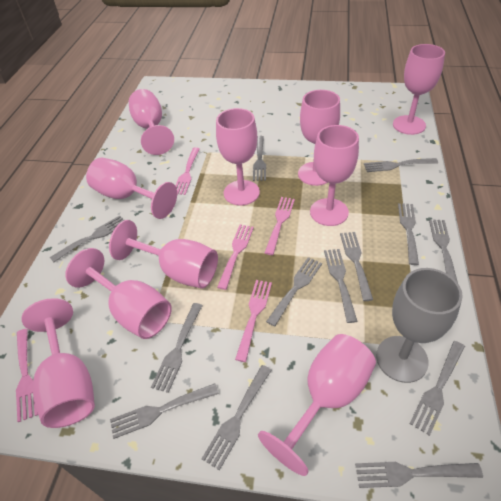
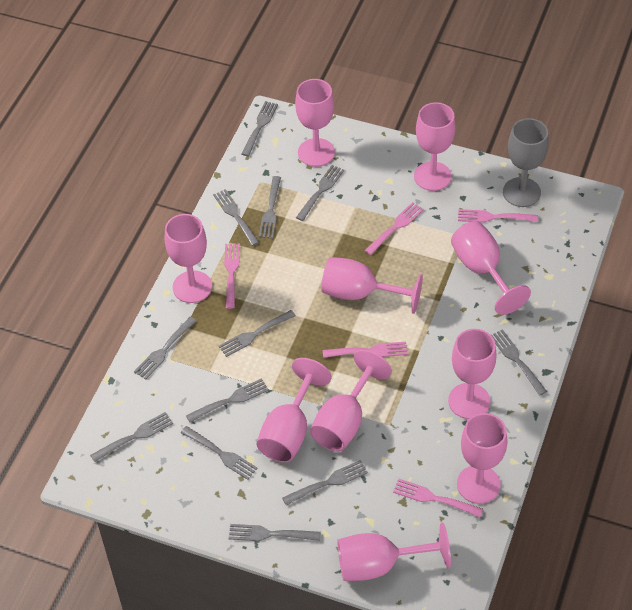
grey fork: 13 -> 12

